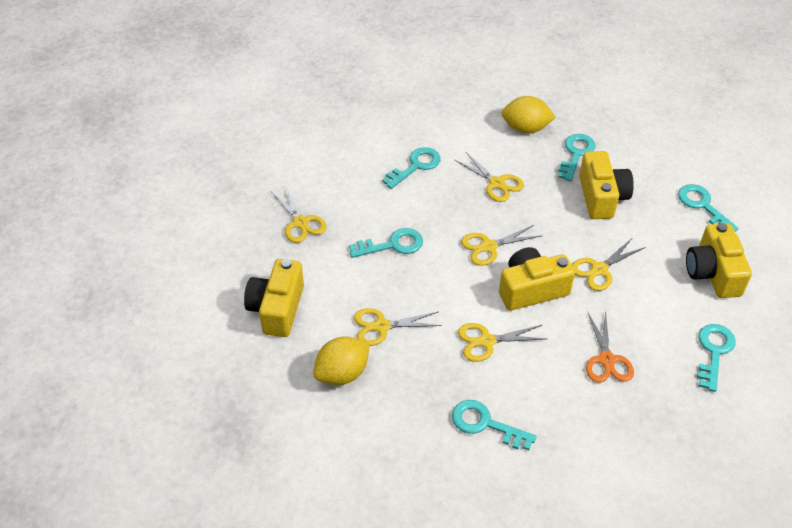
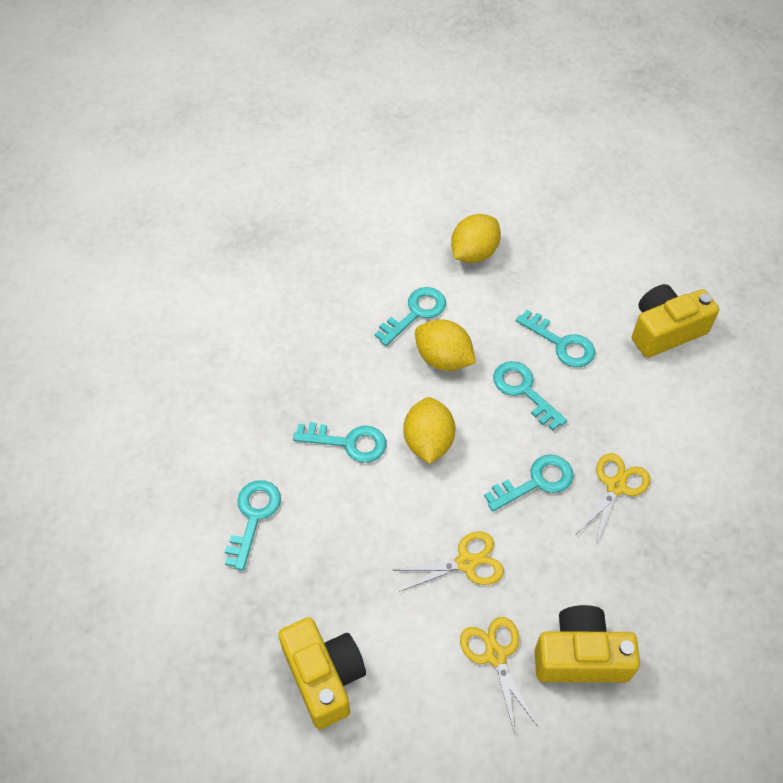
orange scissors: 1 -> 0
yellow camera: 4 -> 3
yellow lemon: 2 -> 3
yellow scissors: 6 -> 3

